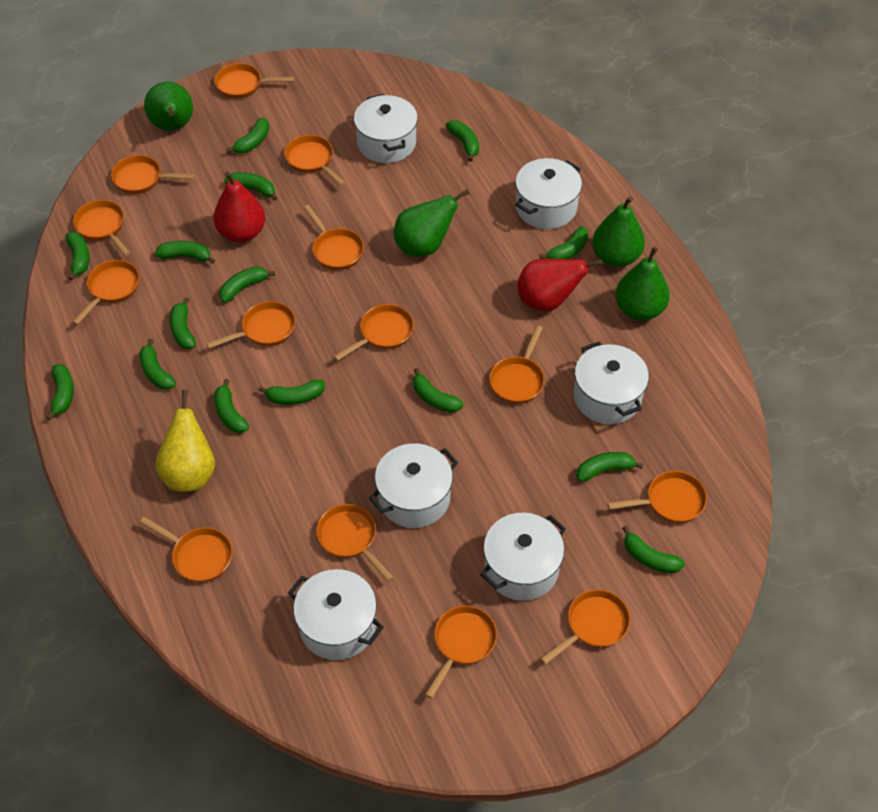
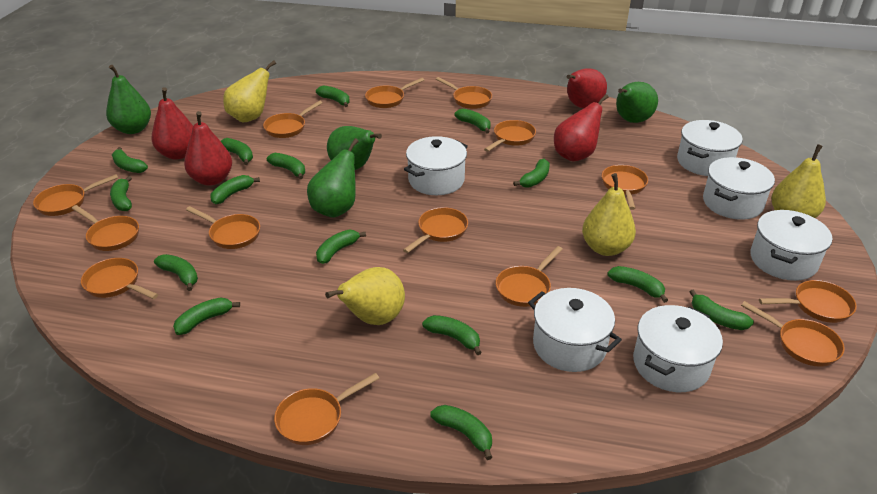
red pear: 2 -> 4
yellow pear: 1 -> 4

